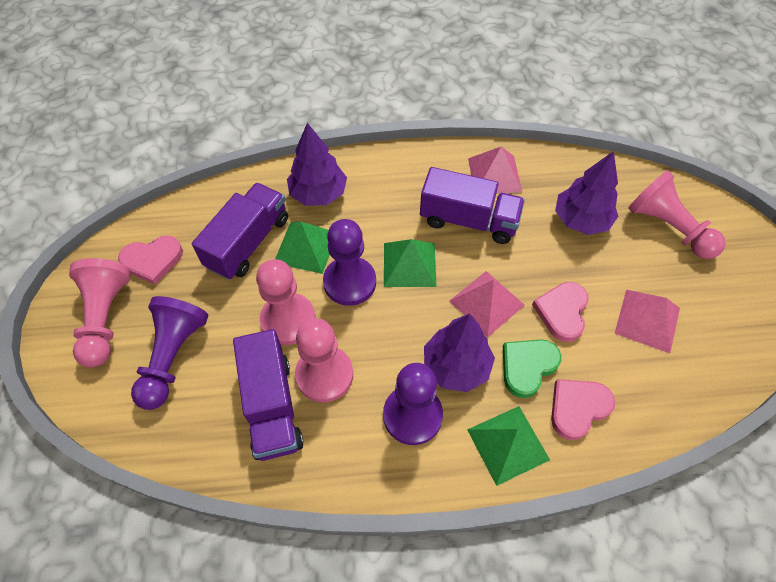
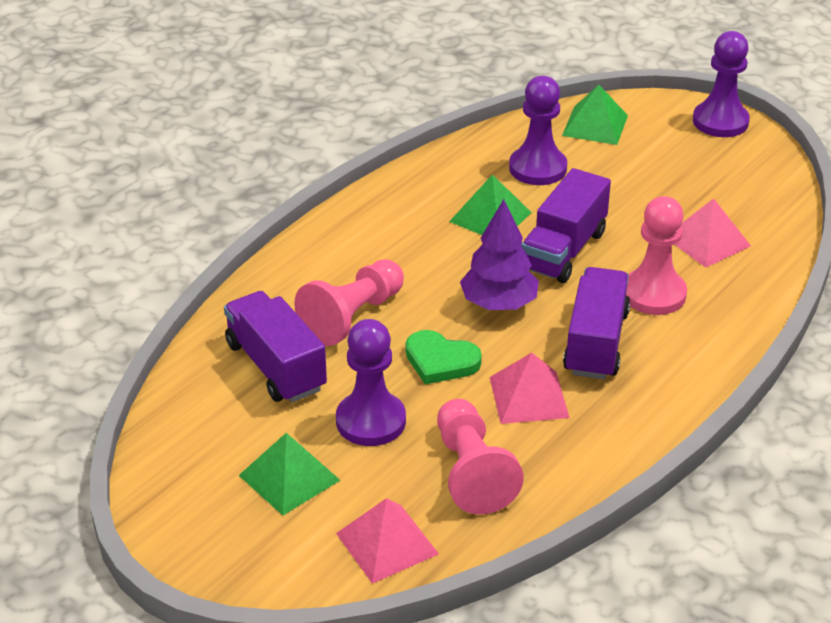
pink heart: 3 -> 0
pink pawn: 4 -> 3
purple tree: 3 -> 1

